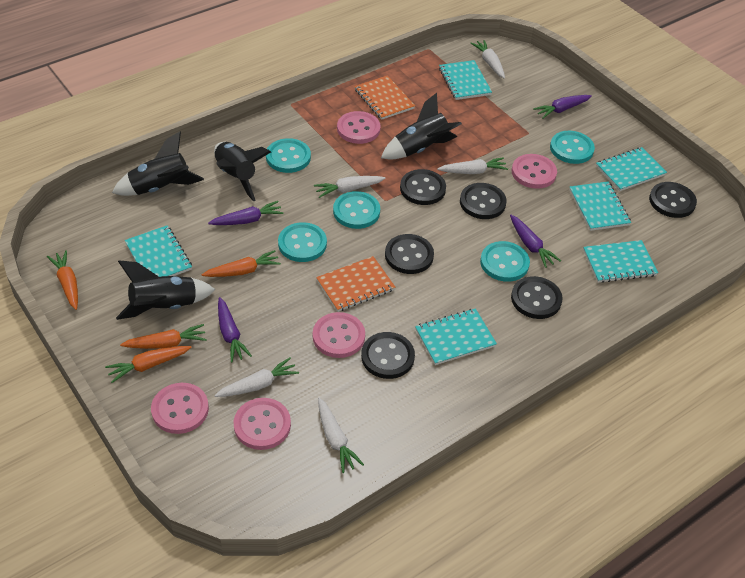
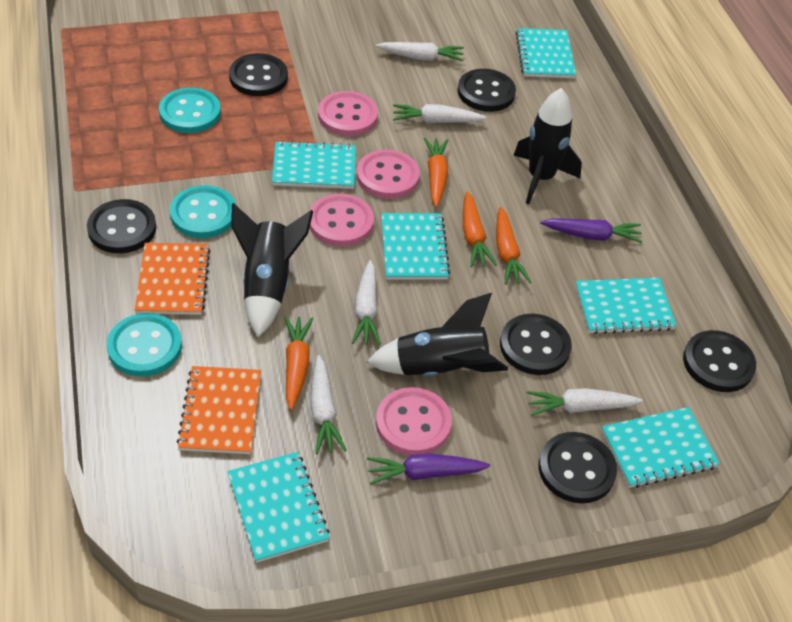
black rocket: 4 -> 3
pink button: 5 -> 4
purple carrot: 4 -> 2
turquoise button: 5 -> 3

